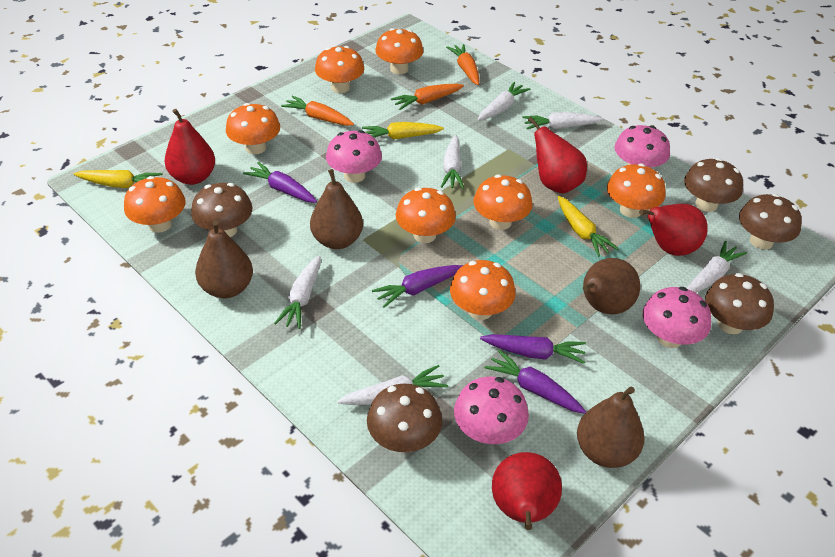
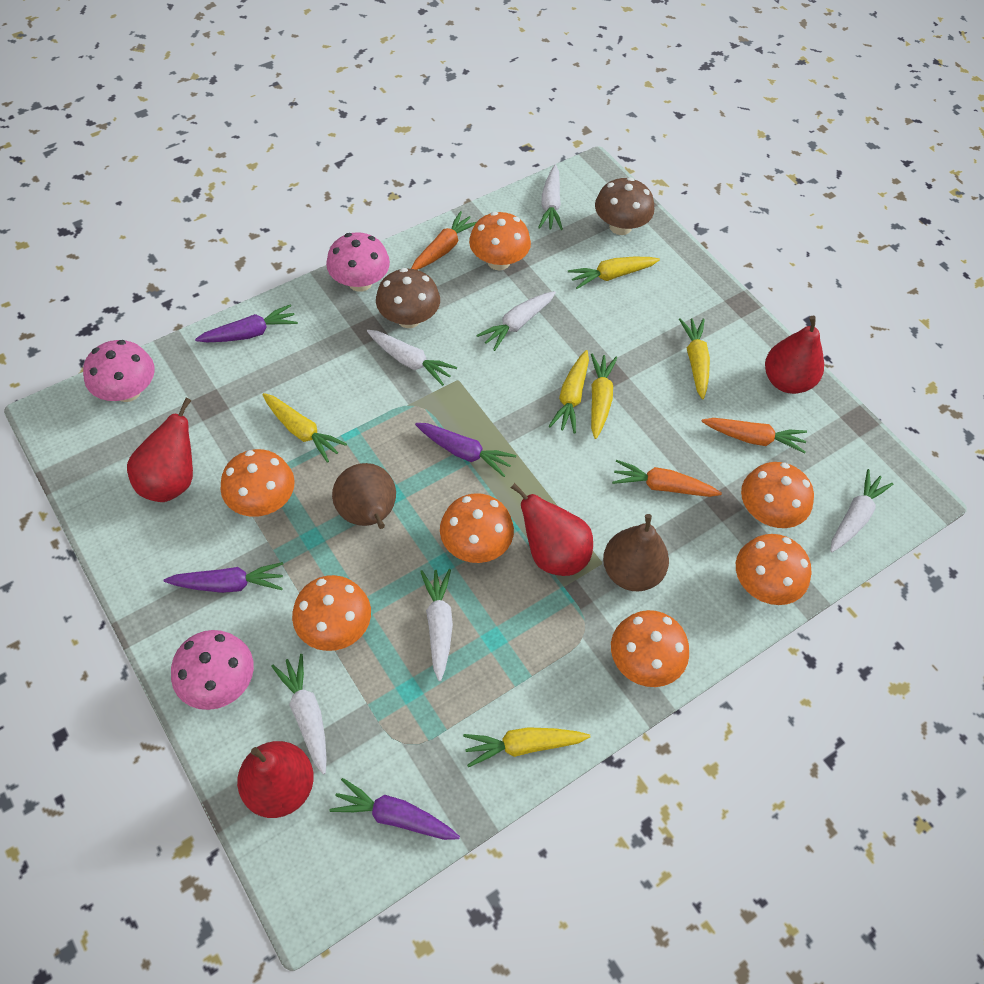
brown mushroom: 5 -> 2
brown pear: 4 -> 2
orange mushroom: 8 -> 7
pink mushroom: 4 -> 3
yellow carrot: 3 -> 6

